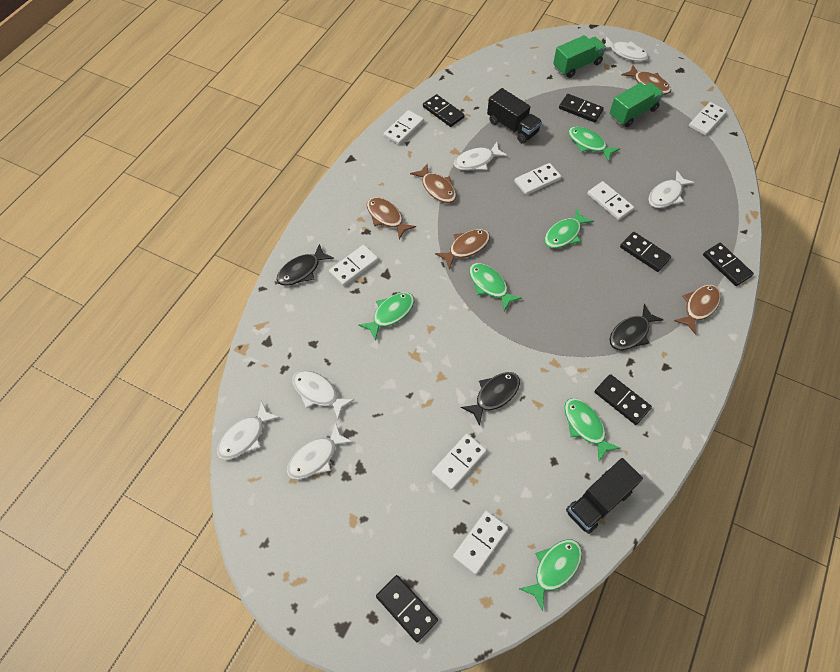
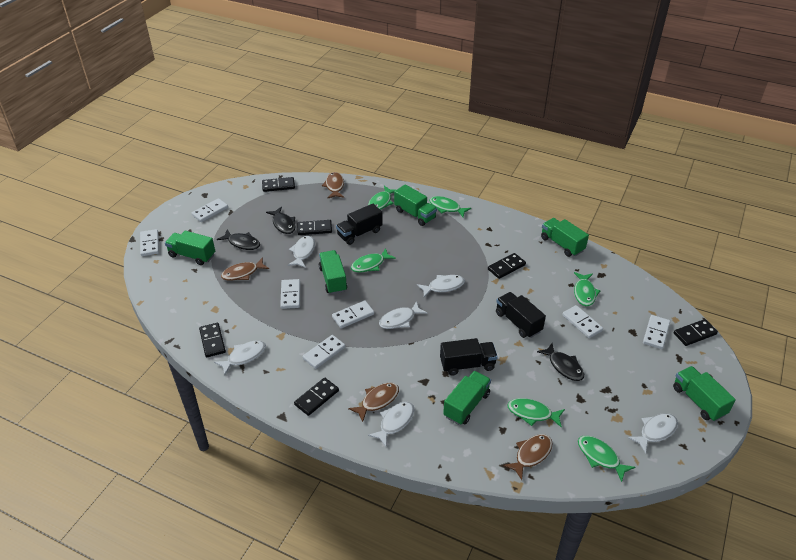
black truck: 2 -> 3
brown fish: 5 -> 4
green truck: 2 -> 6

